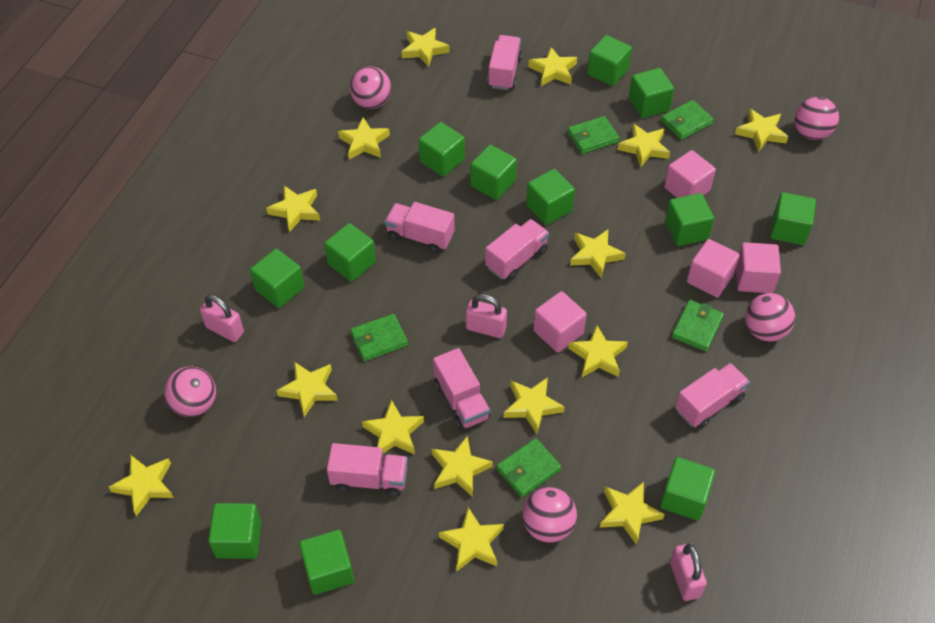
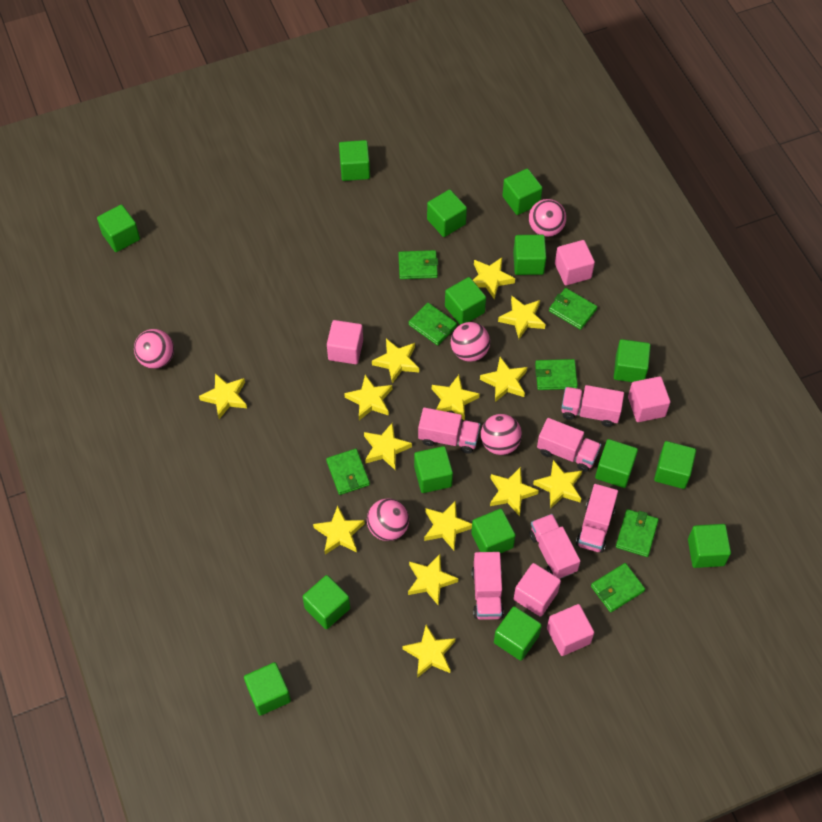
green cube: 12 -> 15
green wallet: 5 -> 7
pink cube: 4 -> 5
pink padlock: 3 -> 0
yellow star: 15 -> 14

